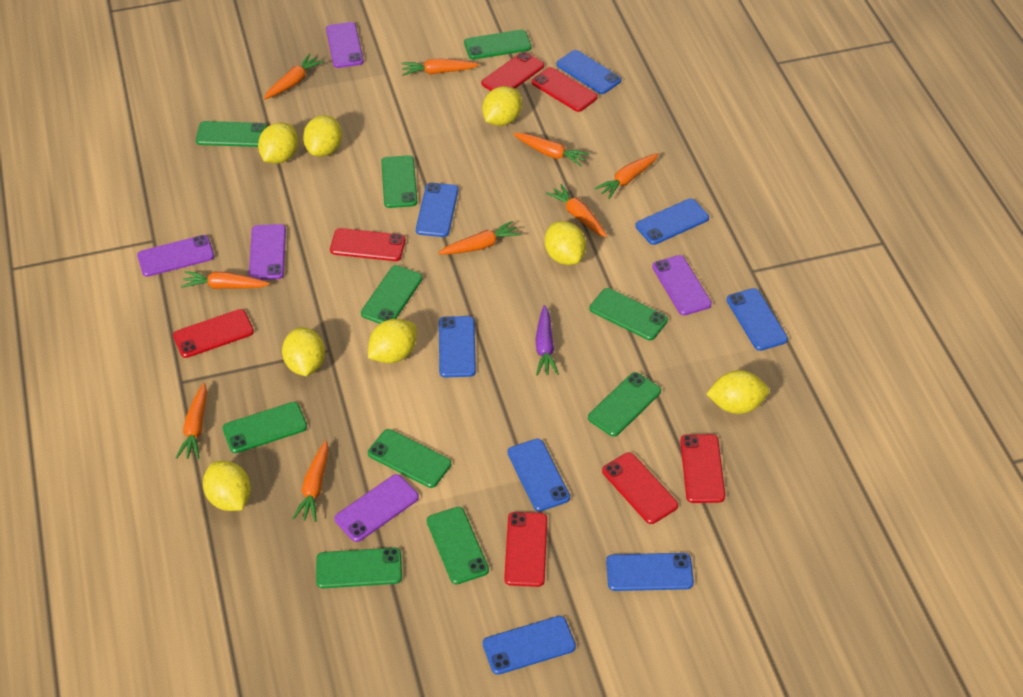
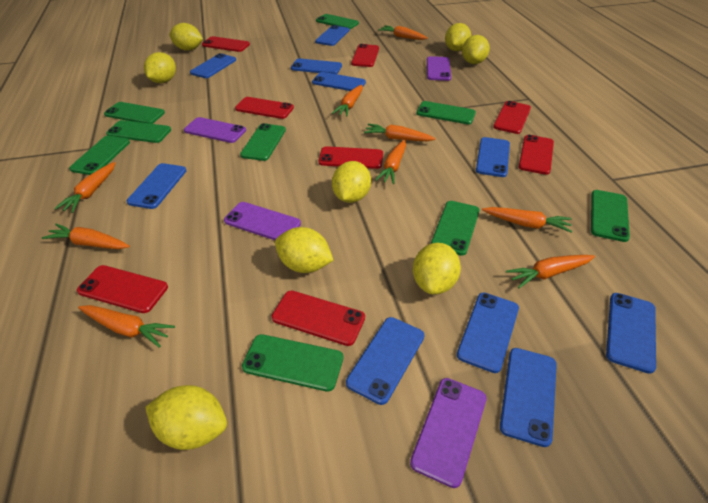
blue phone: 8 -> 10
green phone: 10 -> 9
purple carrot: 1 -> 0
purple phone: 5 -> 4
red phone: 7 -> 8

